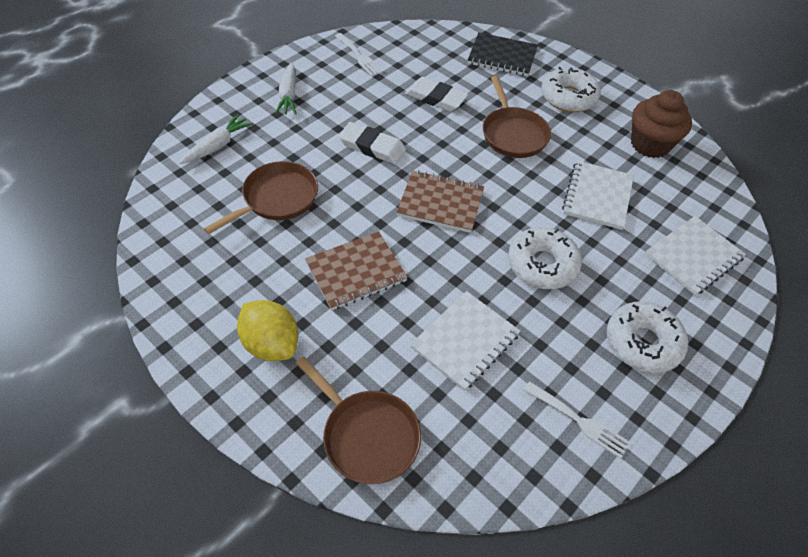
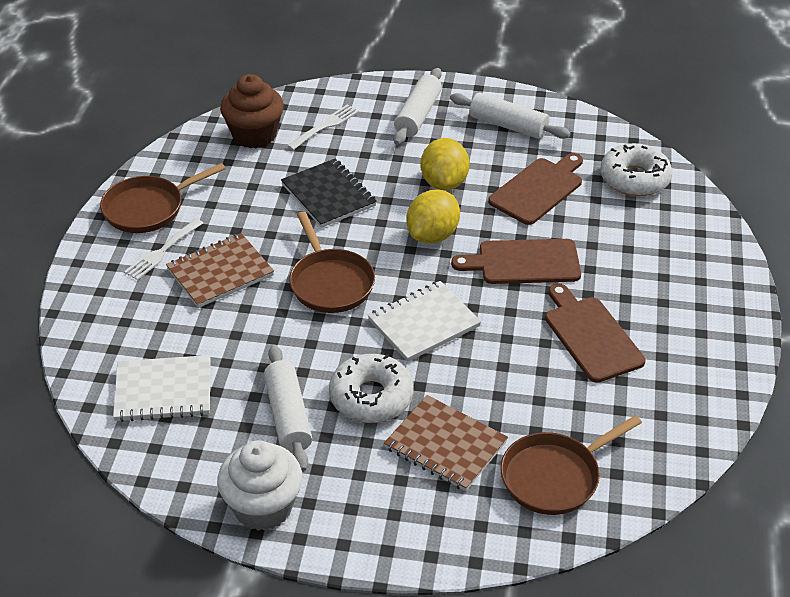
brown cutting board: 0 -> 3
white carrot: 2 -> 0
white cupcake: 0 -> 1
white donut: 3 -> 2
white eraser: 2 -> 0
white notebook: 3 -> 2
white rolling pin: 0 -> 3
yellow lemon: 1 -> 2

